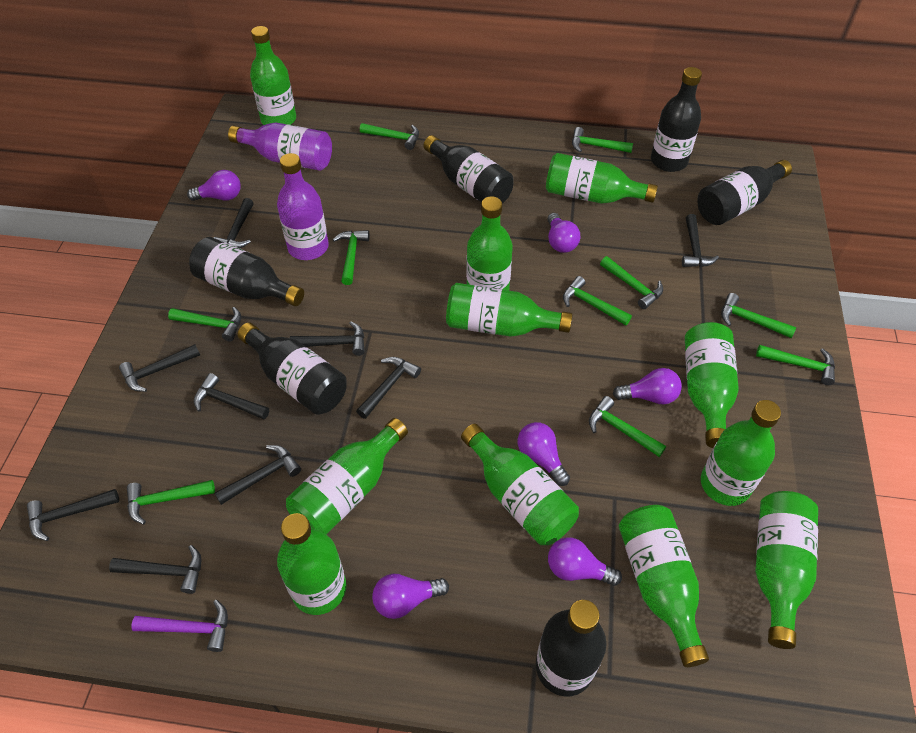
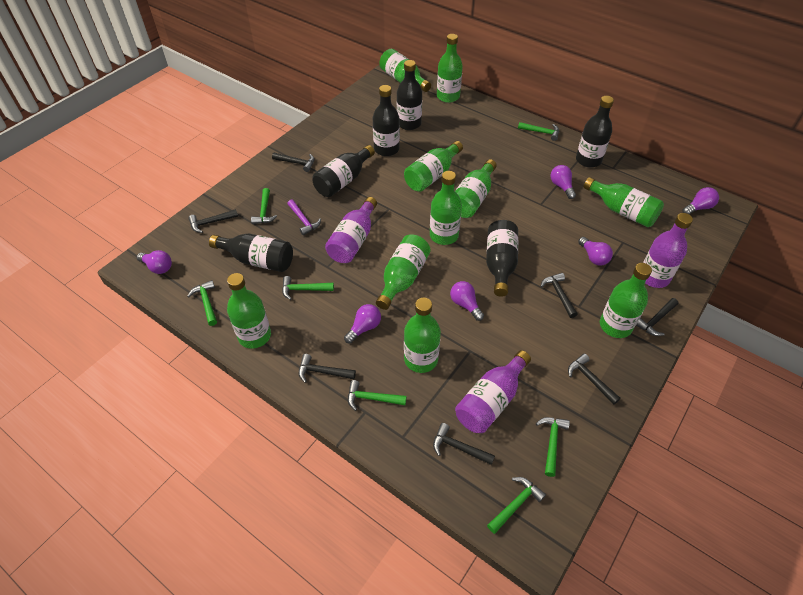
black hammer: 9 -> 7
green bottle: 11 -> 10
green hammer: 10 -> 7
purple bottle: 2 -> 3

